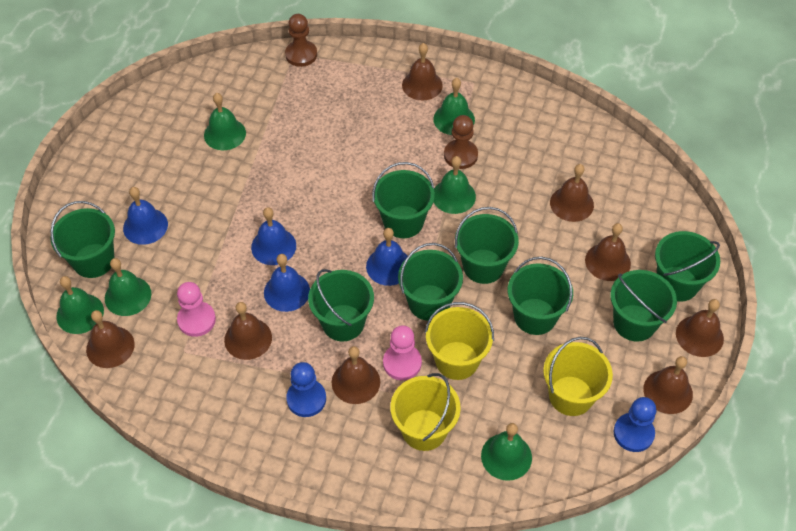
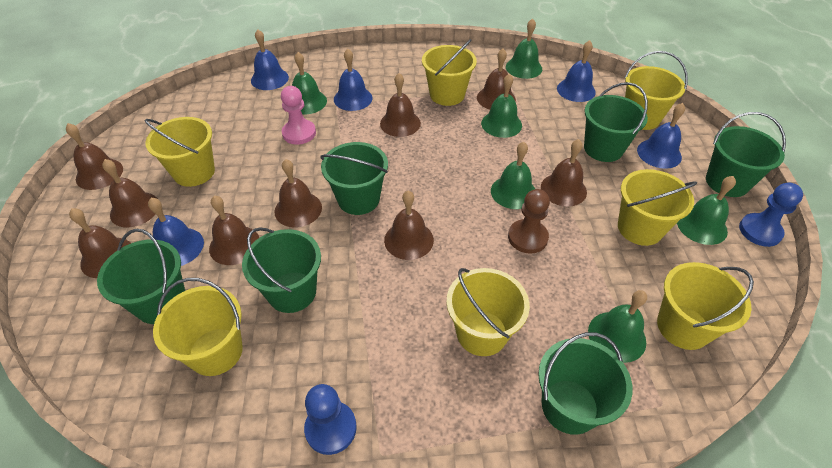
blue bell: 4 -> 5
brown bell: 8 -> 9
brown pawn: 2 -> 1
green bucket: 8 -> 6
pink pawn: 2 -> 1
yellow bucket: 3 -> 7

